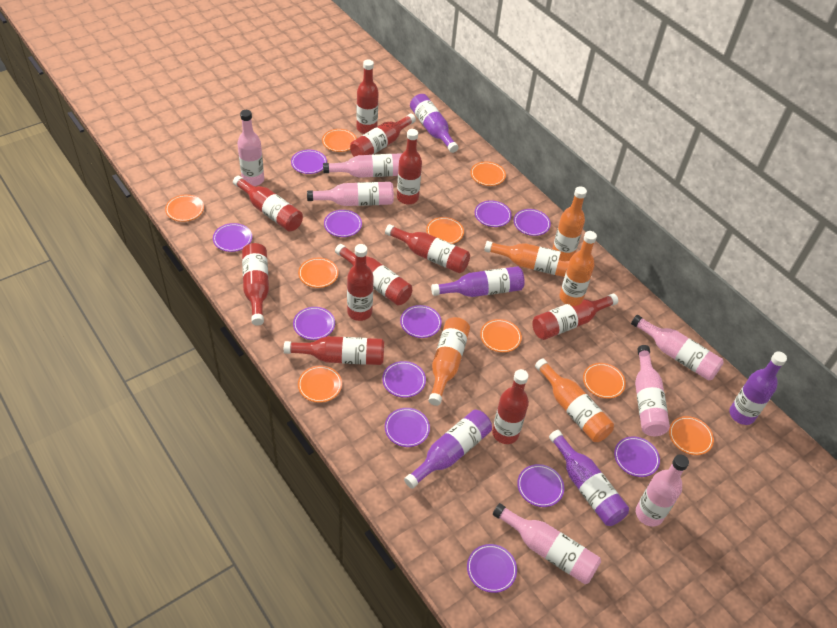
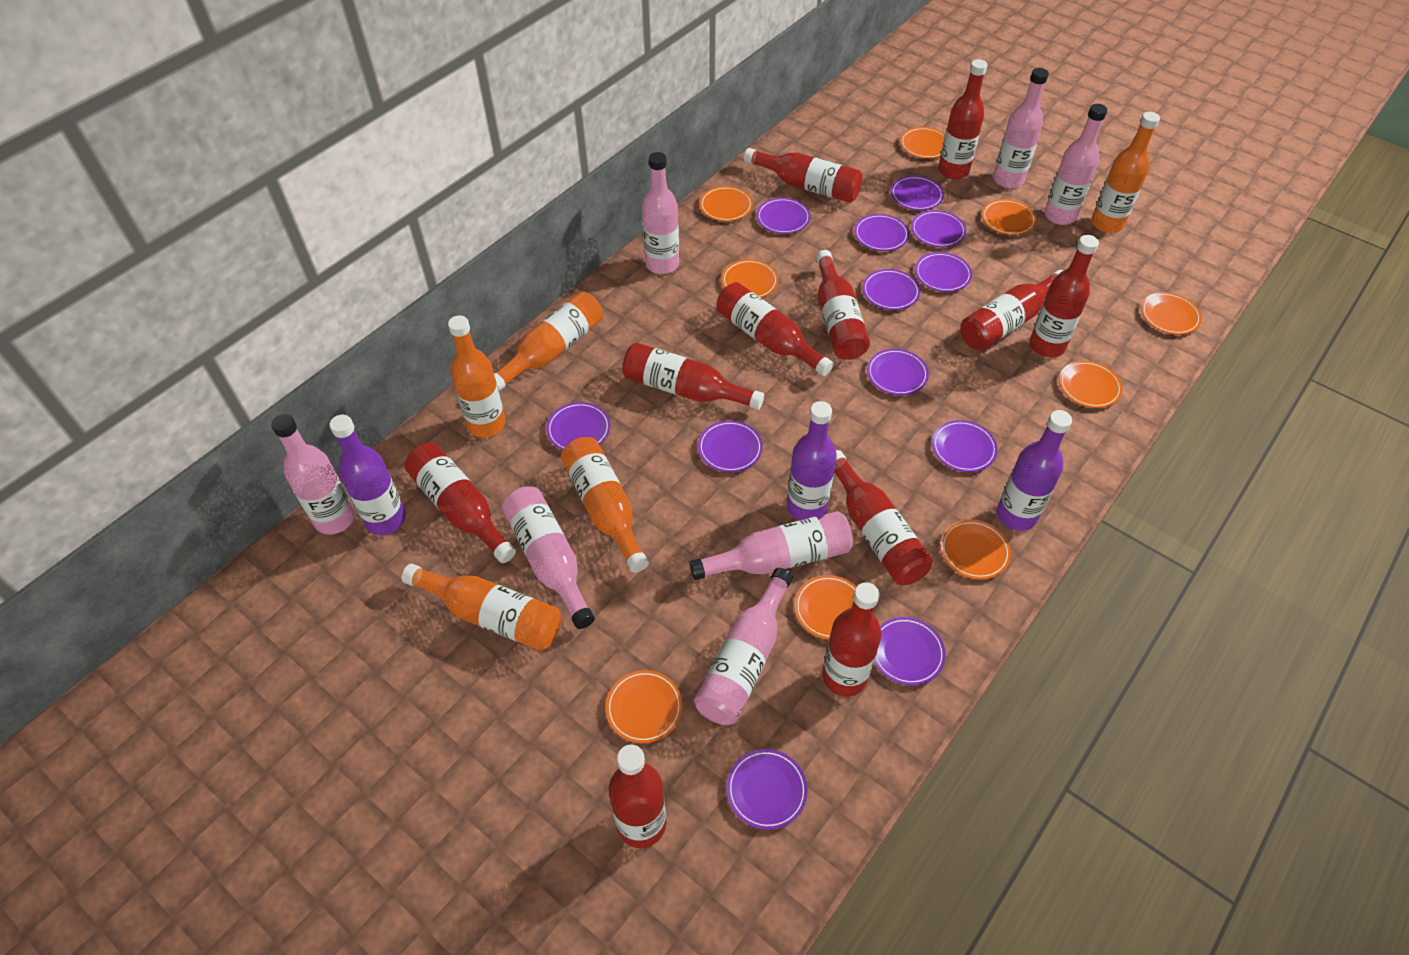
purple bottle: 5 -> 3

